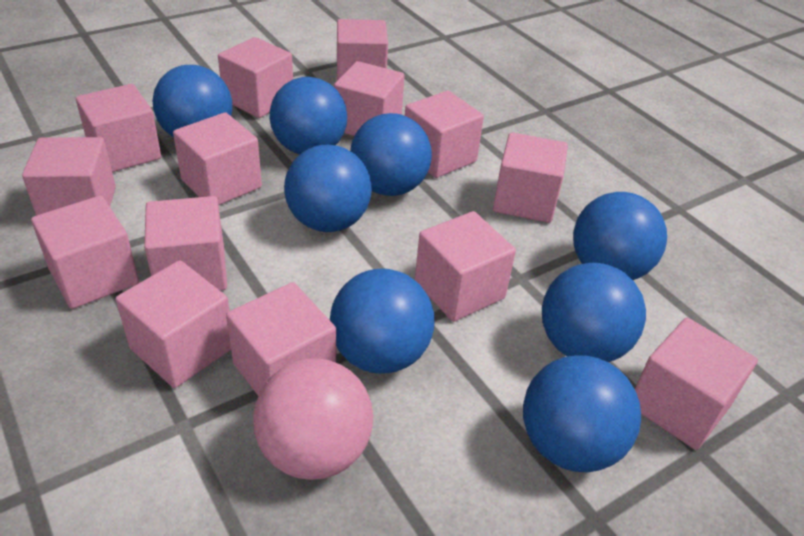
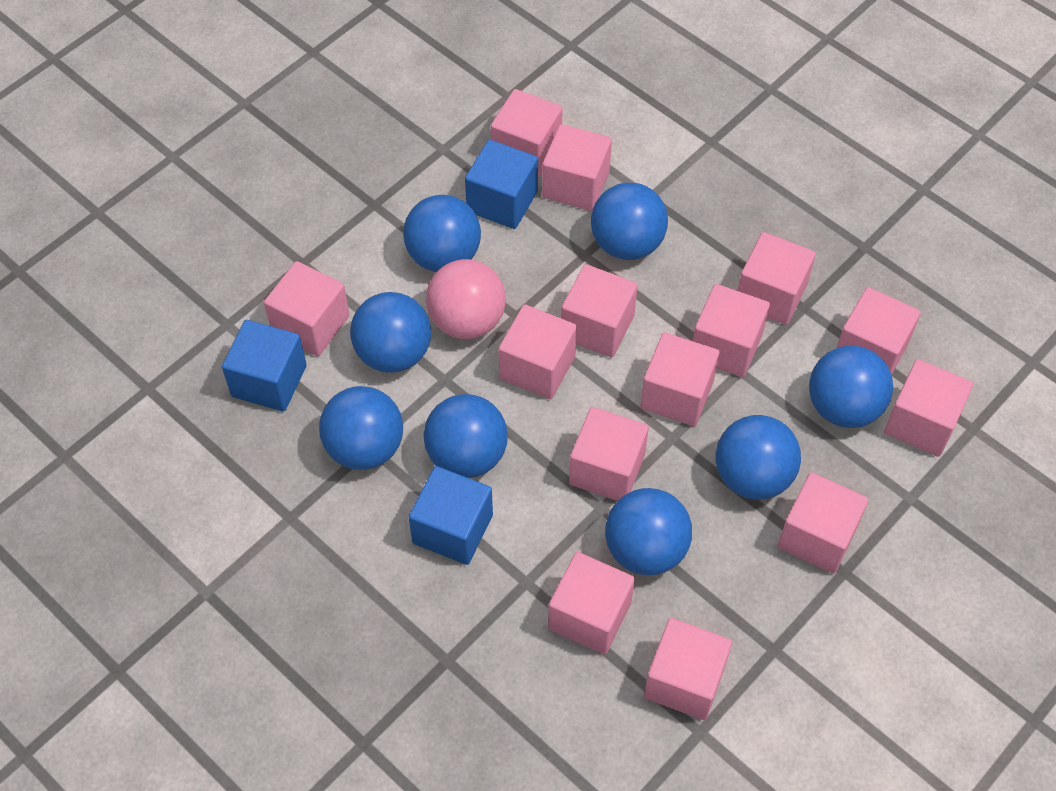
blue cube: 0 -> 3

